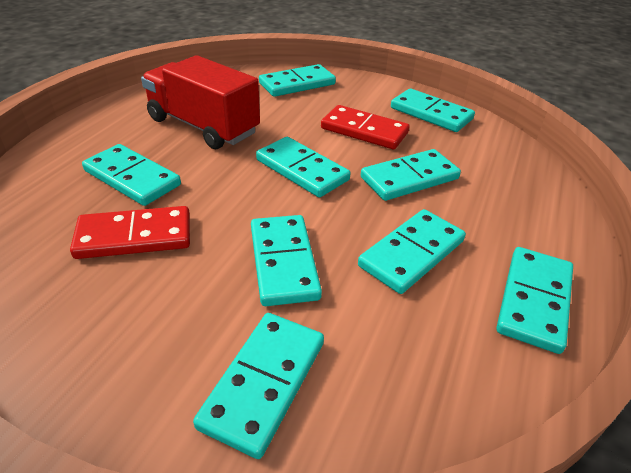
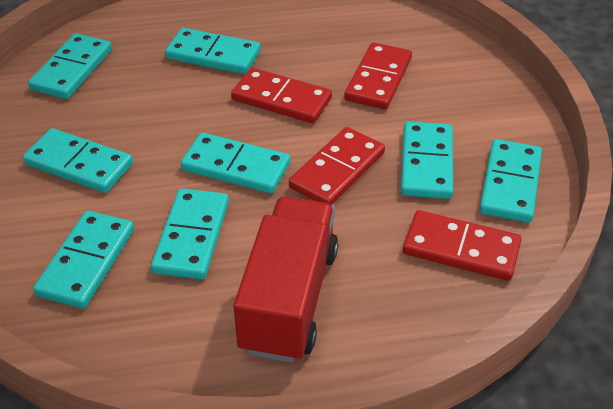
red domino: 2 -> 4
turquoise domino: 9 -> 8

